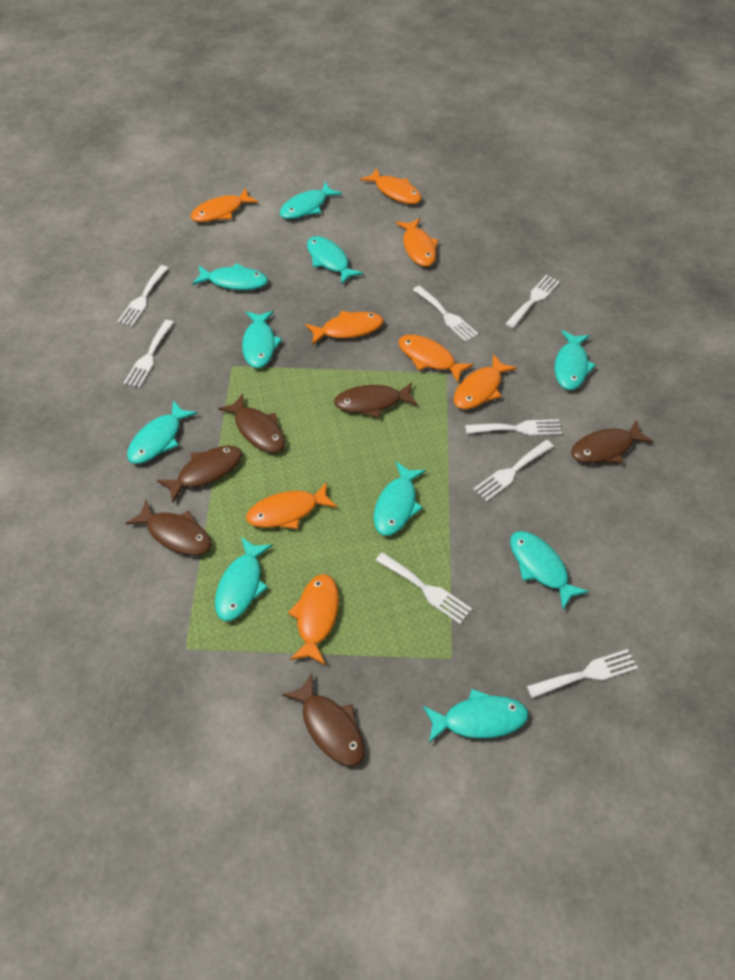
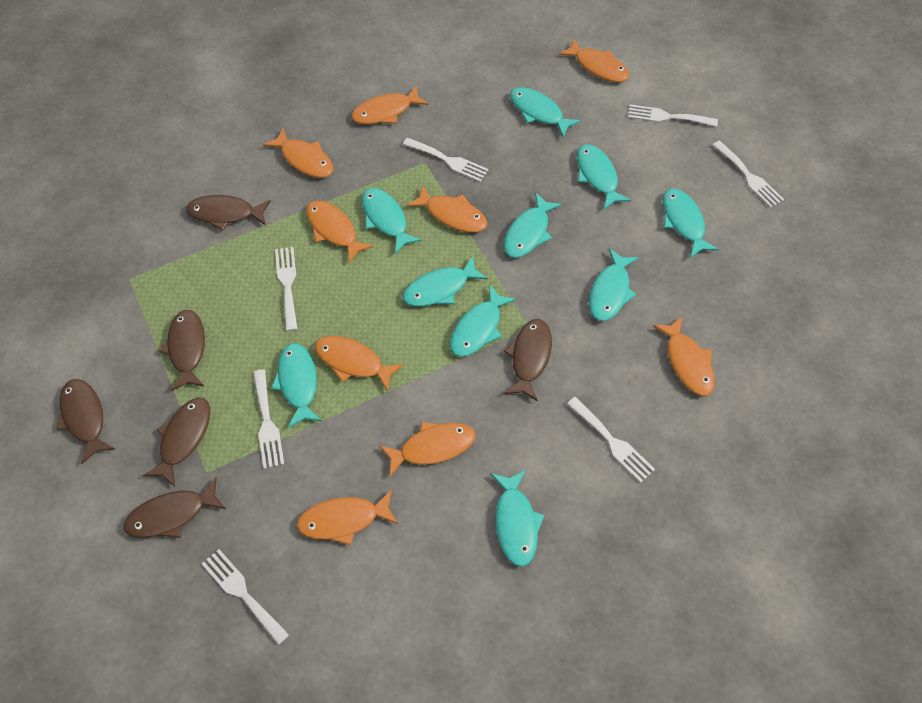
orange fish: 8 -> 9
white fork: 8 -> 7

